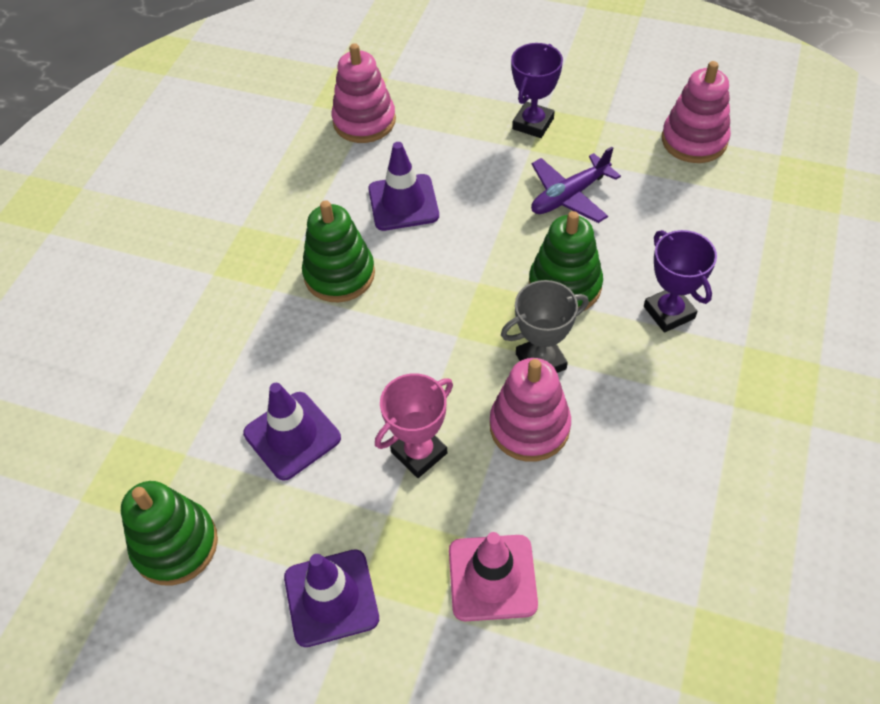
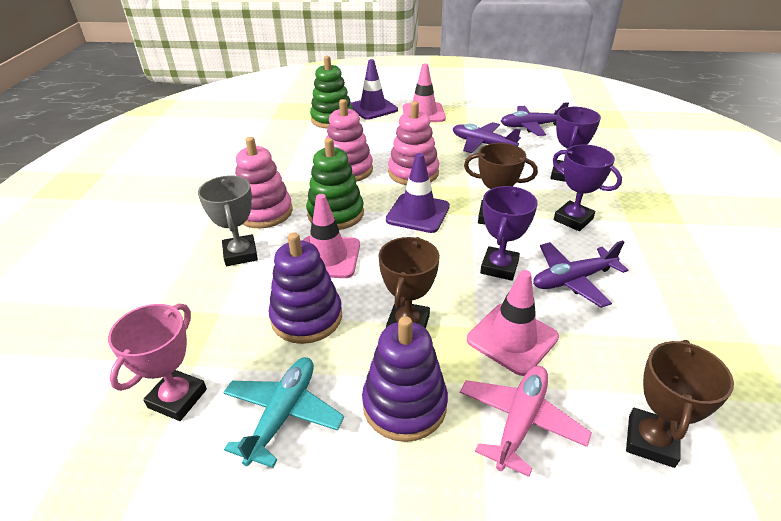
brown trophy: 0 -> 3
green stacking toy: 3 -> 2
pink plane: 0 -> 1
pink traffic cone: 1 -> 3
purple plane: 1 -> 3
purple stacking toy: 0 -> 2
purple traffic cone: 3 -> 2
purple trophy: 2 -> 3
turquoise plane: 0 -> 1

